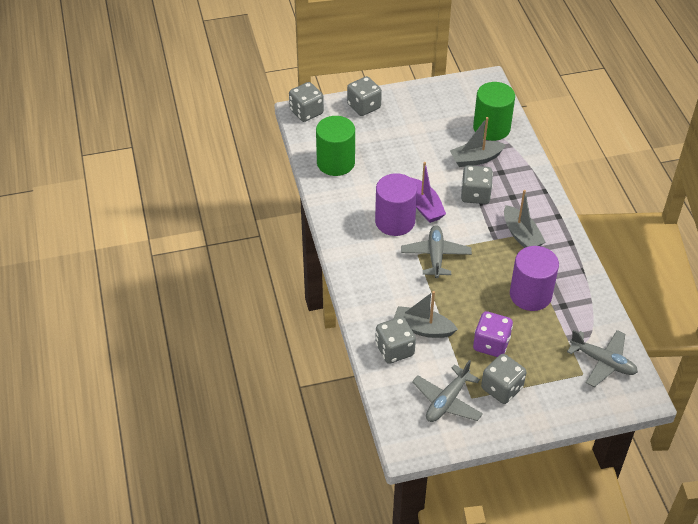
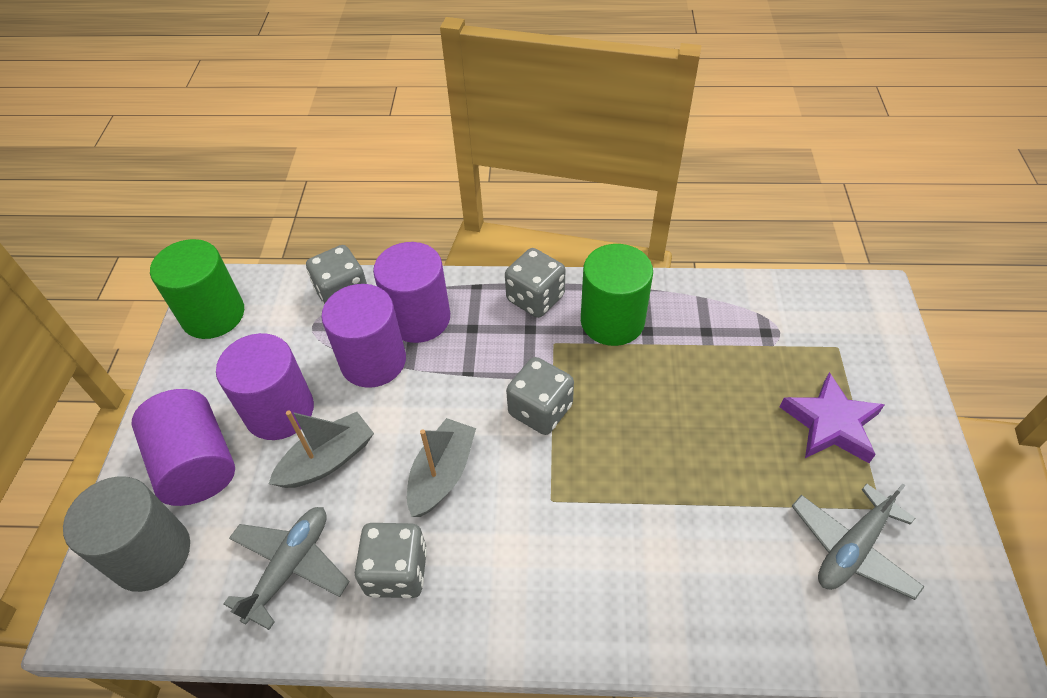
grey boat: 3 -> 2
grey cylinder: 0 -> 1
grey dice: 5 -> 4
grey plane: 3 -> 2
purple boat: 1 -> 0
purple cylinder: 2 -> 4
purple dice: 1 -> 0
purple star: 0 -> 1

